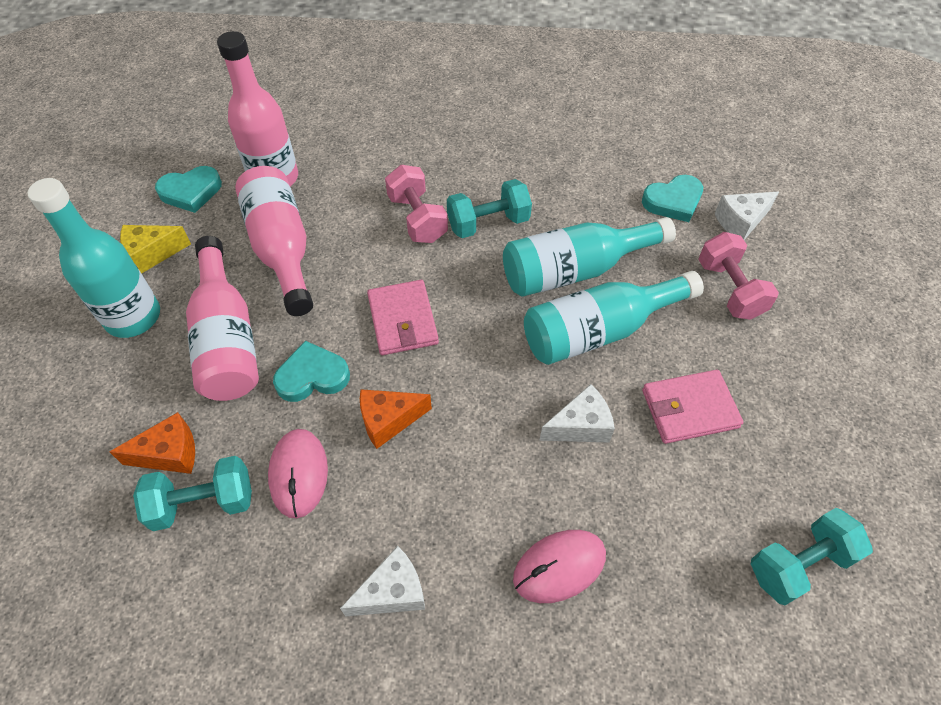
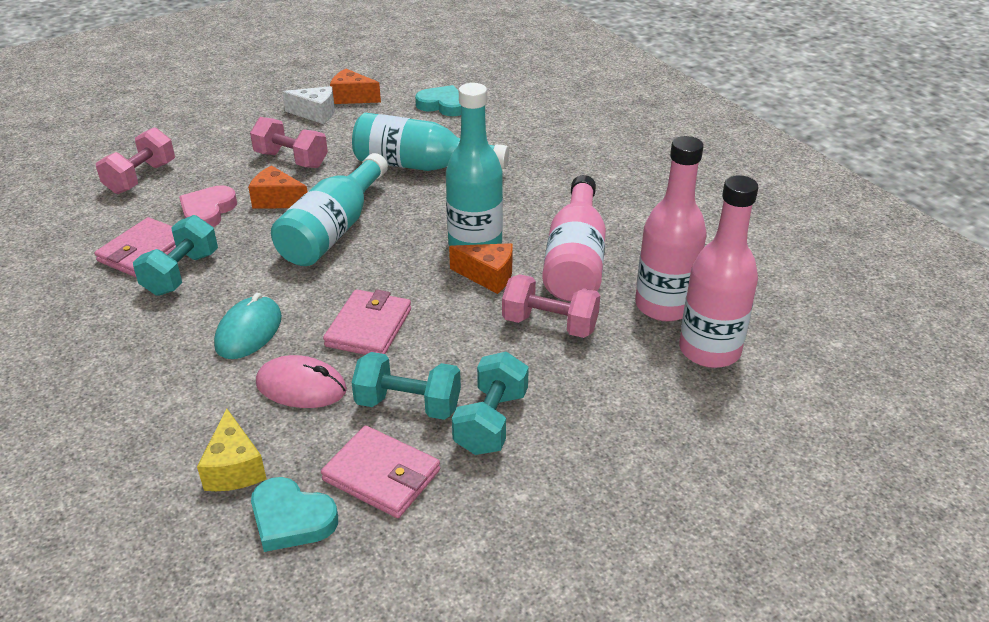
orange cheese: 2 -> 3
pink dumbbell: 2 -> 3
pink heart: 0 -> 1
pink mouse: 2 -> 1
pink wallet: 2 -> 3
turquoise heart: 3 -> 2
turquoise mouse: 0 -> 1
white cheese: 3 -> 1

